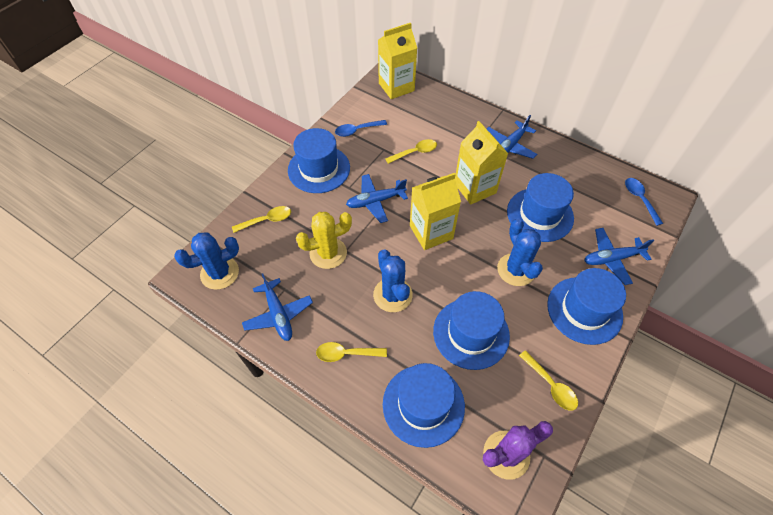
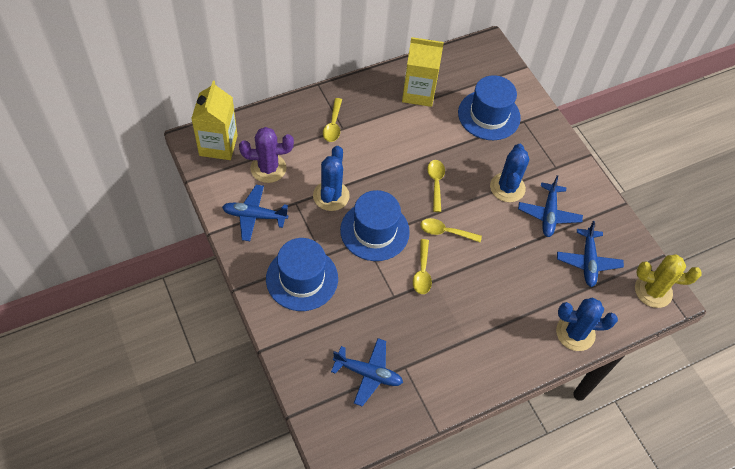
blue hat: 5 -> 3
blue spoon: 2 -> 0
yellow carton: 3 -> 2

